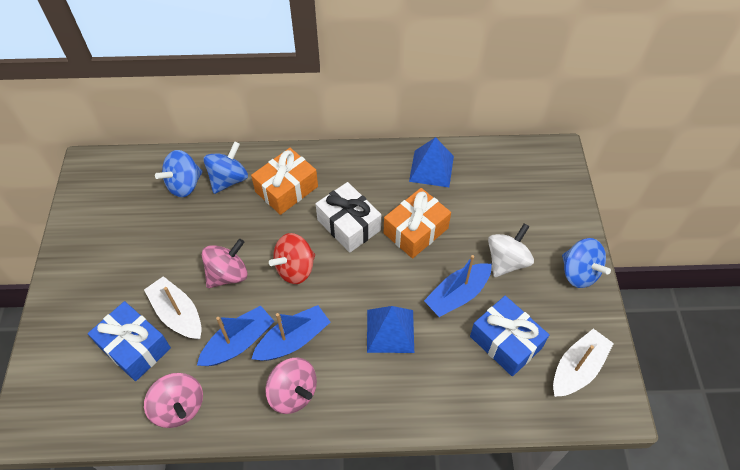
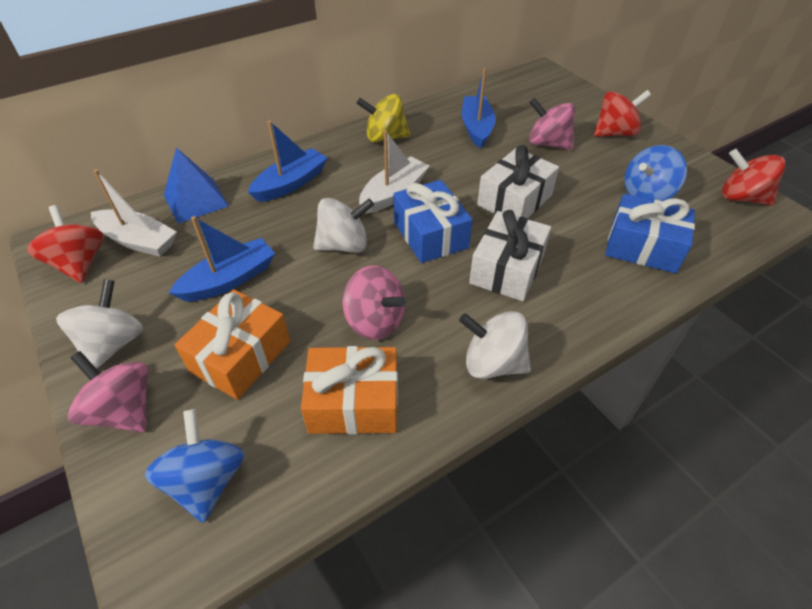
blue pyramid: 2 -> 1
blue spinning top: 3 -> 2
red spinning top: 1 -> 3
white gift: 1 -> 2
white spinning top: 1 -> 3
yellow spinning top: 0 -> 1

